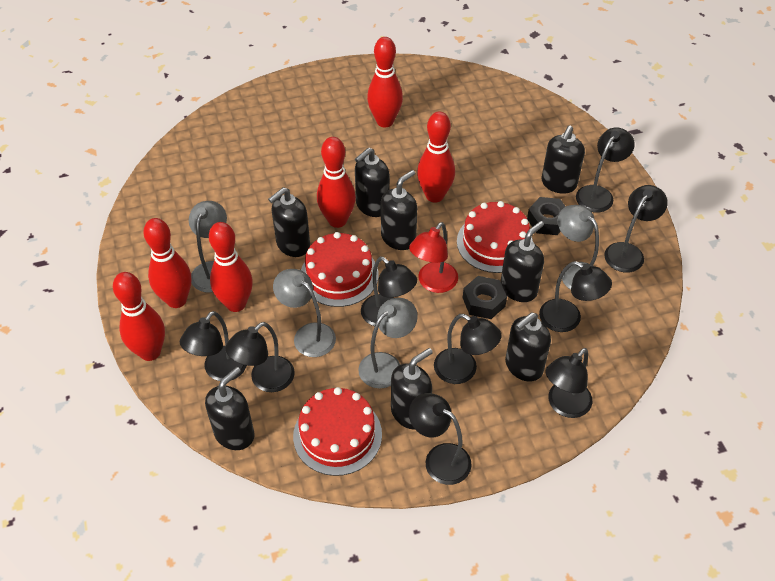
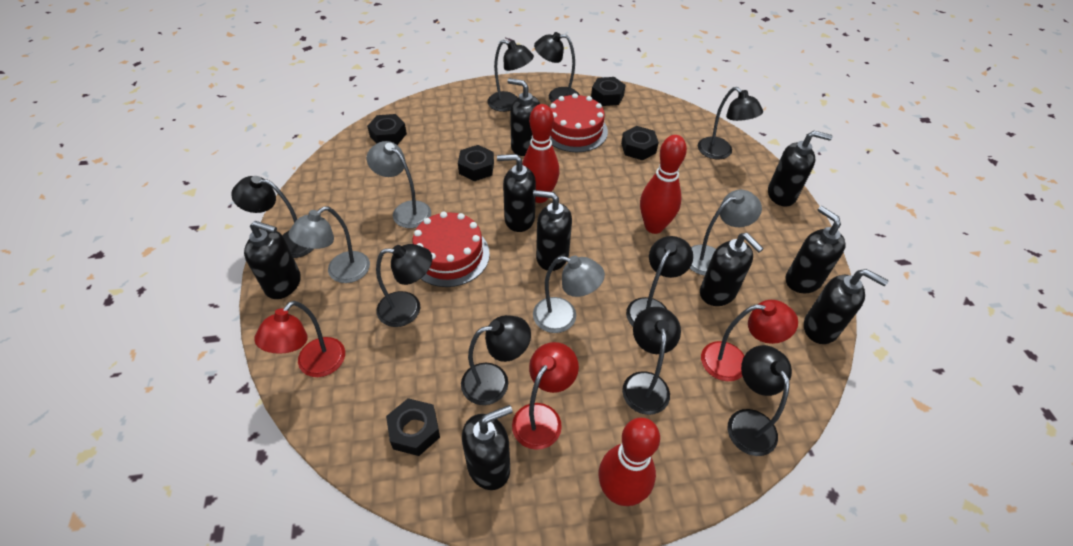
black nut: 2 -> 5
black soap dispenser: 8 -> 9
red bowling pin: 6 -> 3
red cake: 3 -> 2
red lamp: 1 -> 3

